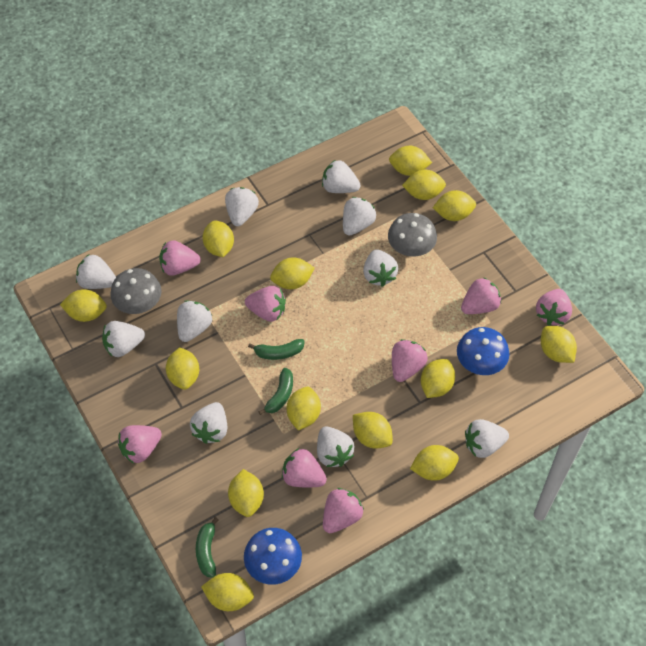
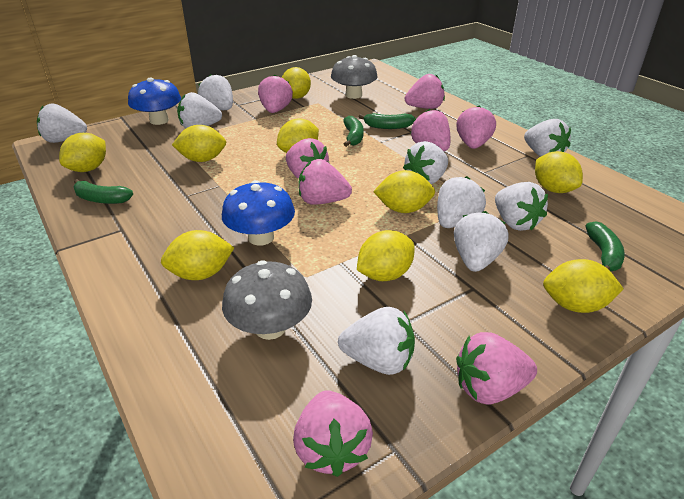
green banana: 3 -> 4
white strawberry: 10 -> 9
yellow lemon: 14 -> 9

